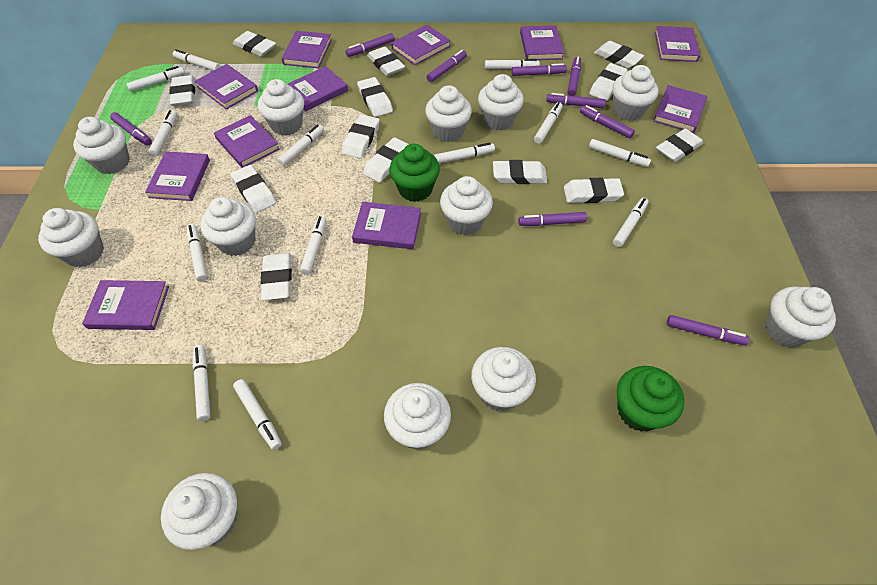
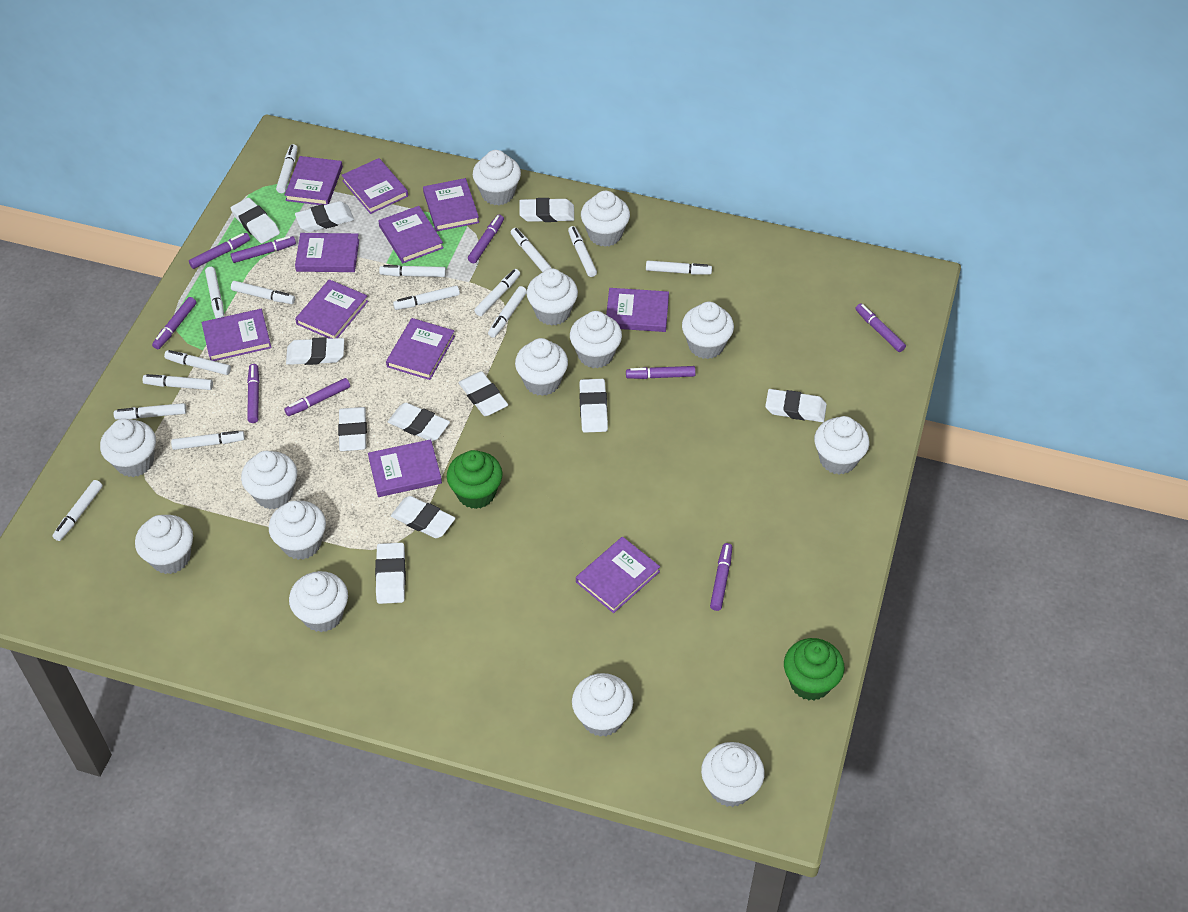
white cupcake: 12 -> 14
white eraser: 13 -> 11
white marker: 13 -> 15

